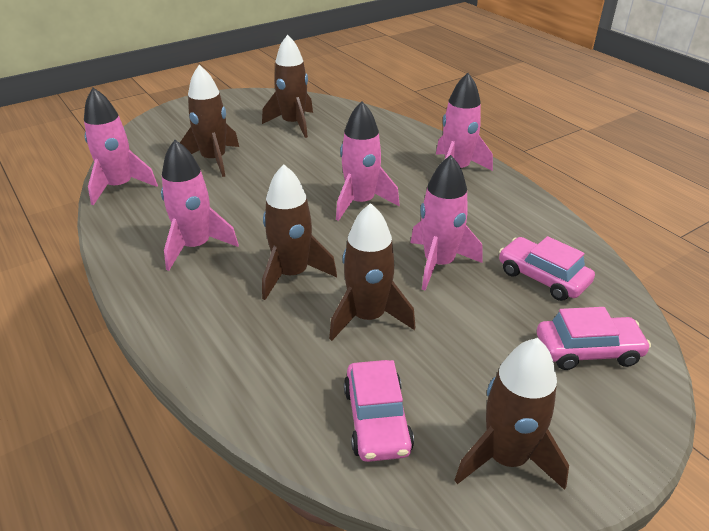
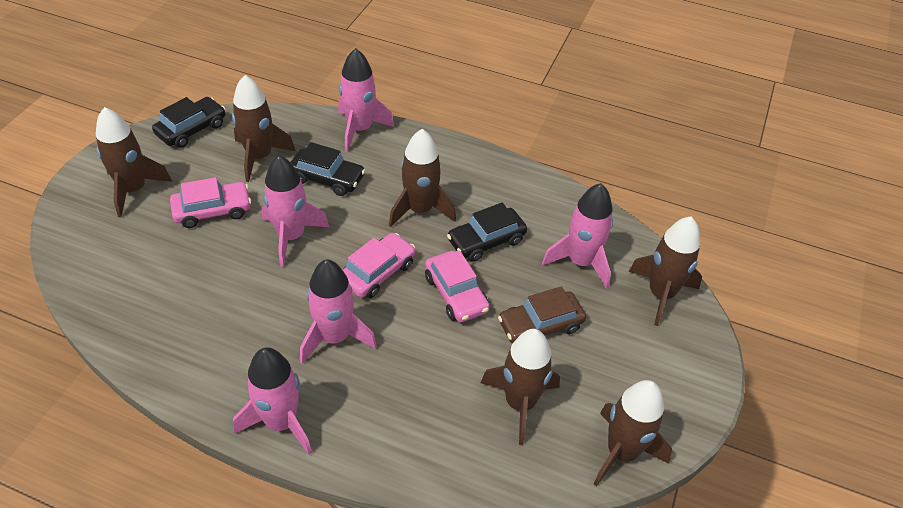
black car: 0 -> 3
brown car: 0 -> 1
brown rocket: 5 -> 6

